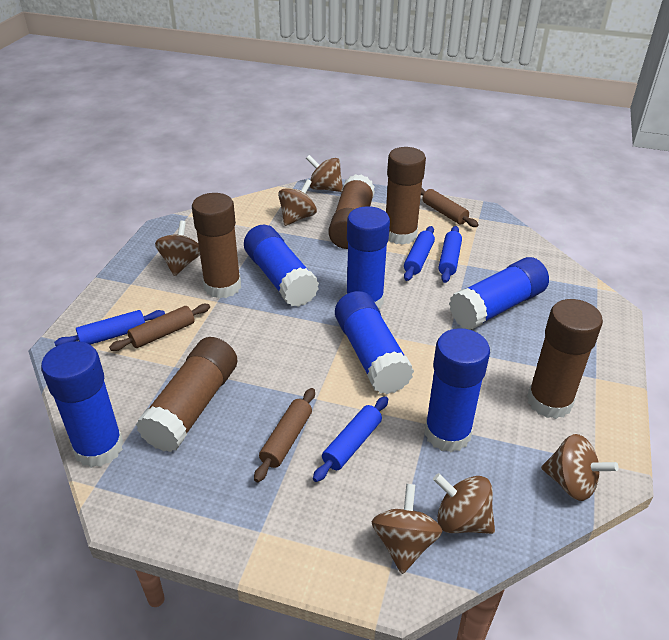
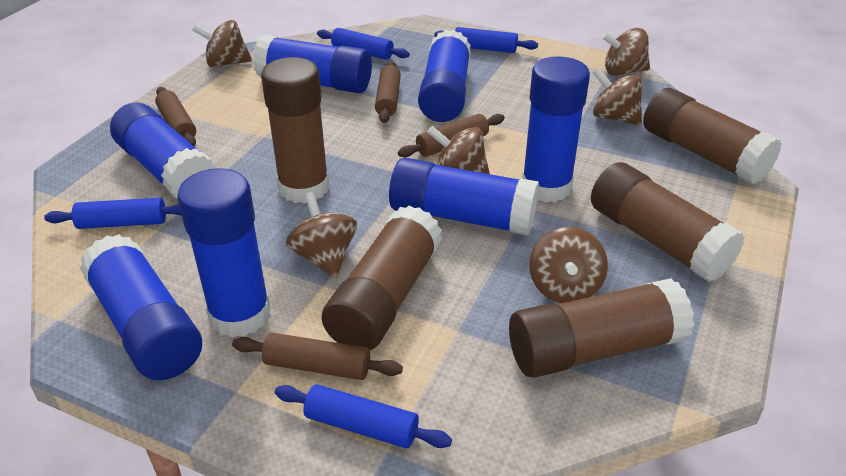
blue glue stick: 6 -> 7
brown rolling pin: 3 -> 4

